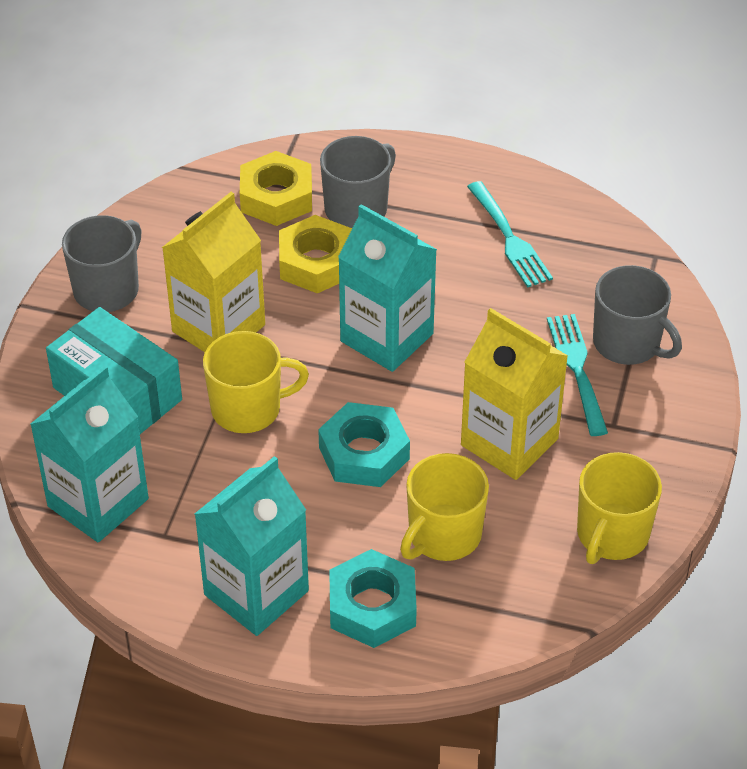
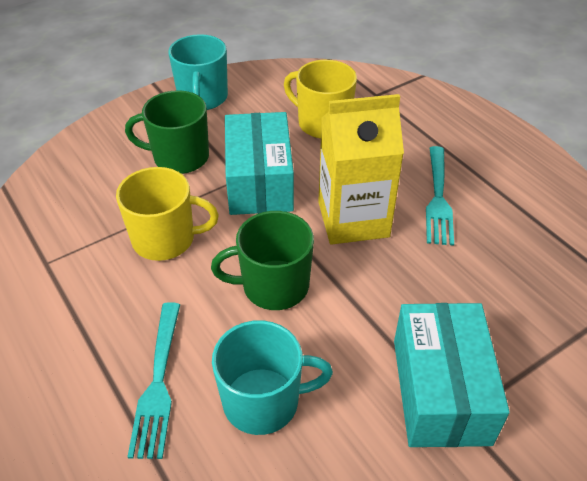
green mug: 0 -> 2
grey mug: 3 -> 0
turquoise box: 1 -> 2
turquoise carton: 3 -> 0
turquoise mug: 0 -> 2
turquoise nut: 2 -> 0
yellow carton: 2 -> 1
yellow mug: 3 -> 2
yellow nut: 2 -> 0

